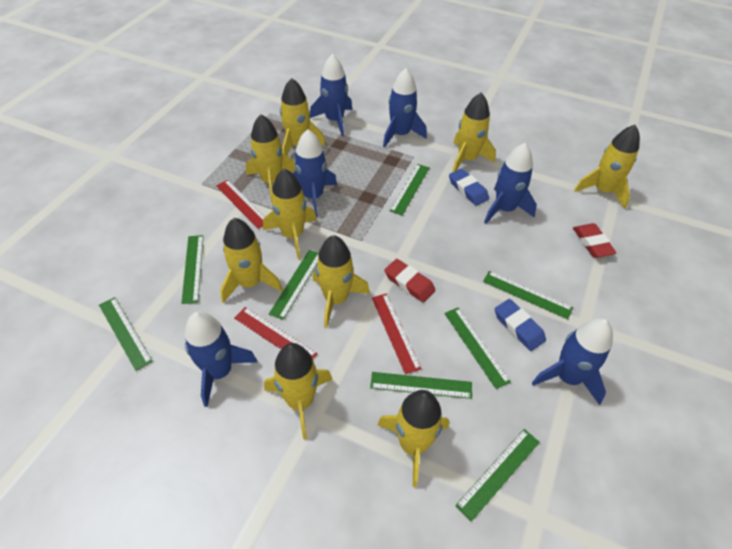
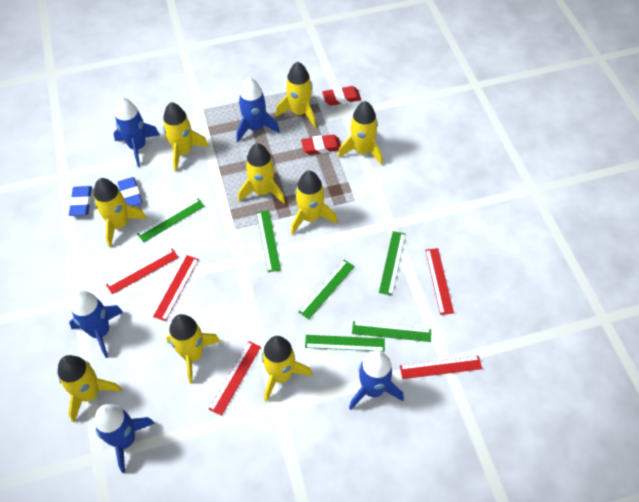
blue rocket: 6 -> 5
green ruler: 8 -> 6
red ruler: 3 -> 5

